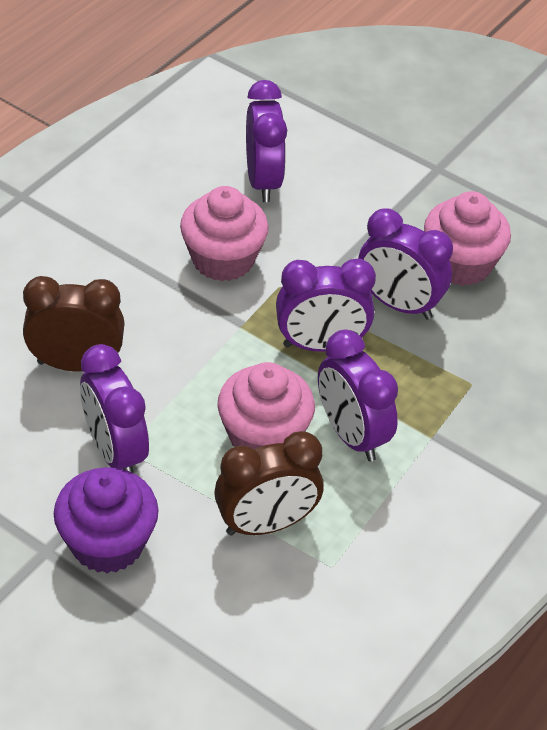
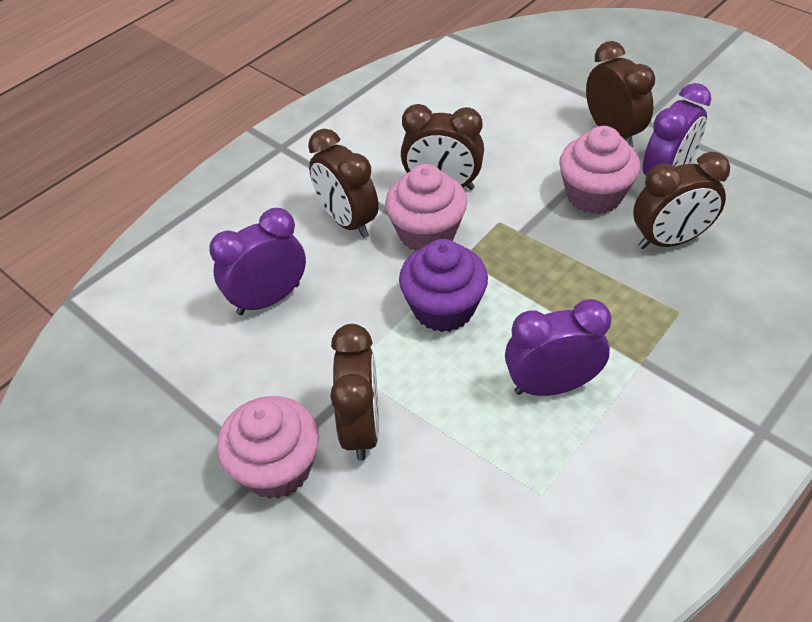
brown clock: 2 -> 5
purple clock: 5 -> 3

